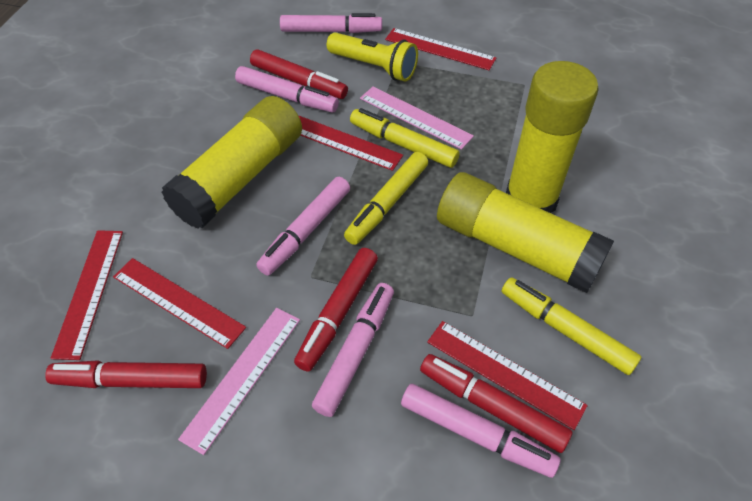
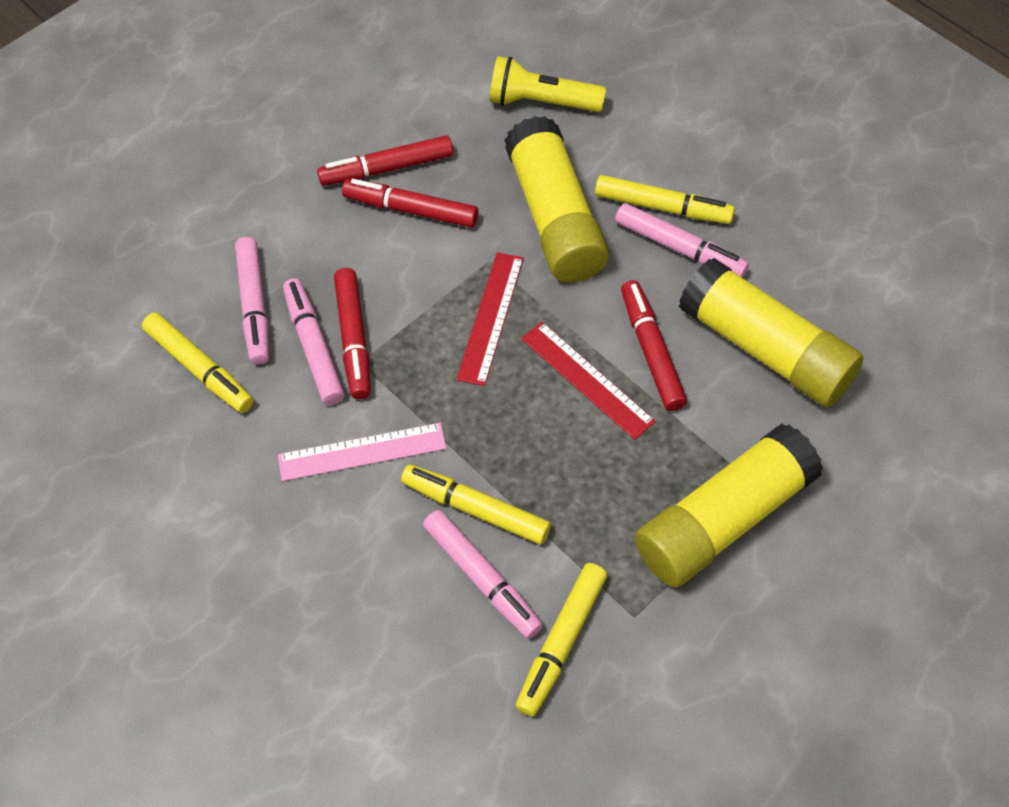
pink marker: 5 -> 4
pink ruler: 2 -> 1
red ruler: 5 -> 2
yellow marker: 3 -> 4

